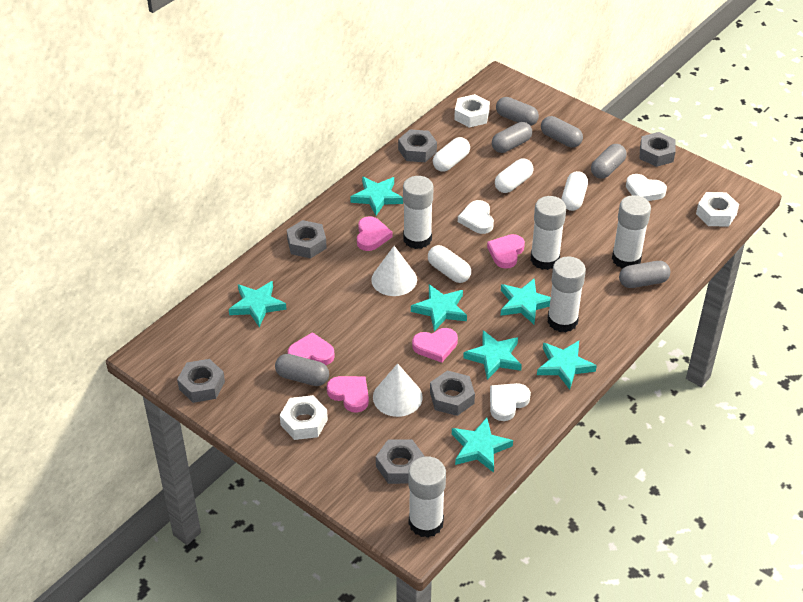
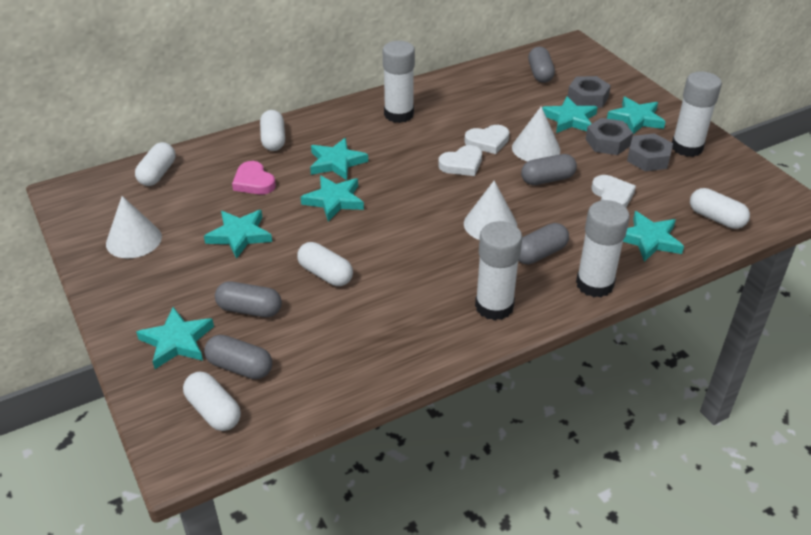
grey capsule: 6 -> 5
grey nut: 6 -> 3
pink heart: 5 -> 1
white capsule: 4 -> 5
white cone: 2 -> 3
white glue stick: 5 -> 4
white nut: 3 -> 0

